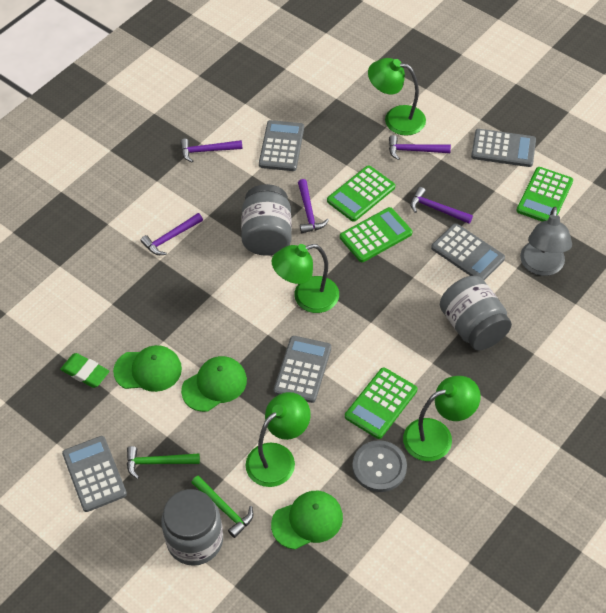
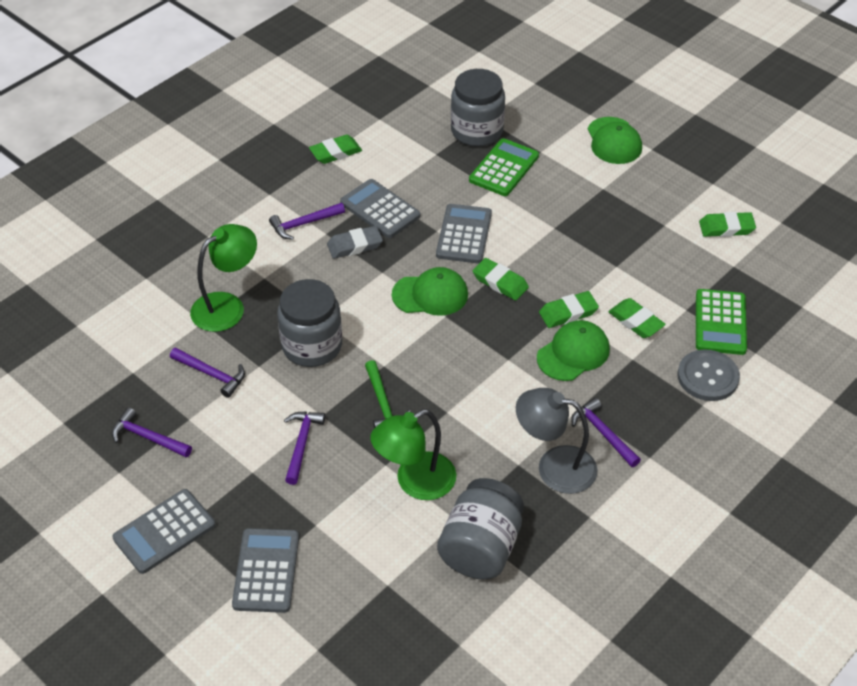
green calculator: 4 -> 2
green eraser: 1 -> 5
green hammer: 2 -> 1
green lamp: 4 -> 2
grey calculator: 5 -> 4
grey eraser: 0 -> 1

